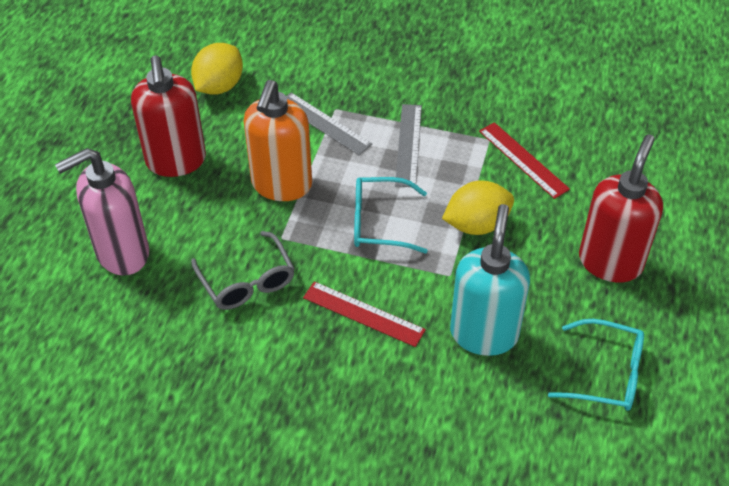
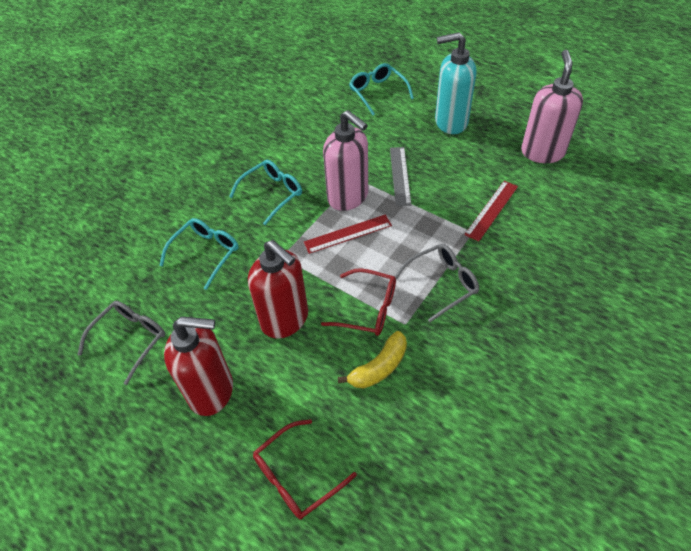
grey glasses: 1 -> 2
grey ruler: 2 -> 1
orange soap dispenser: 1 -> 0
pink soap dispenser: 1 -> 2
red glasses: 0 -> 2
turquoise glasses: 2 -> 3
yellow banana: 0 -> 1
yellow lemon: 2 -> 0

